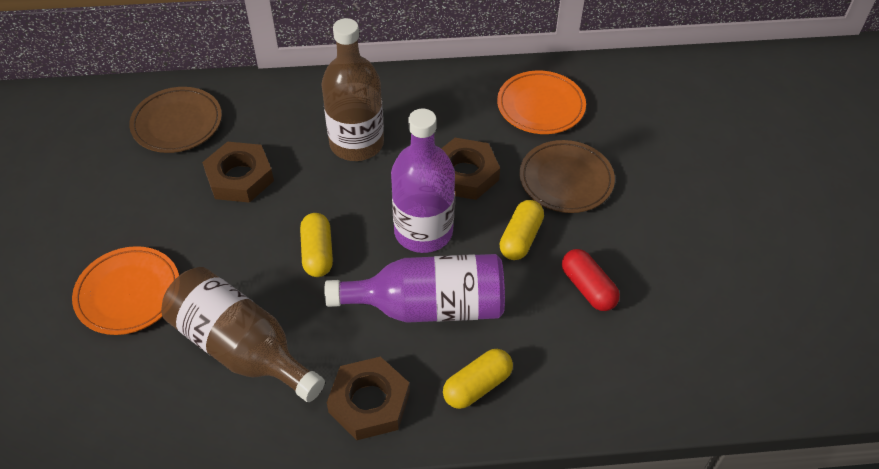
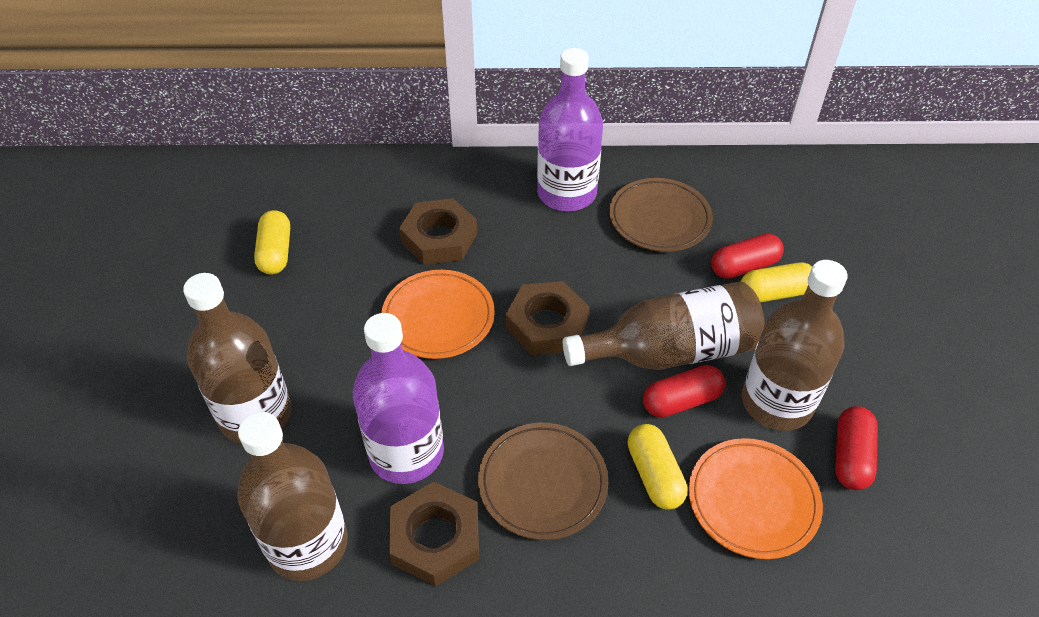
brown bottle: 2 -> 4
red capsule: 1 -> 3

